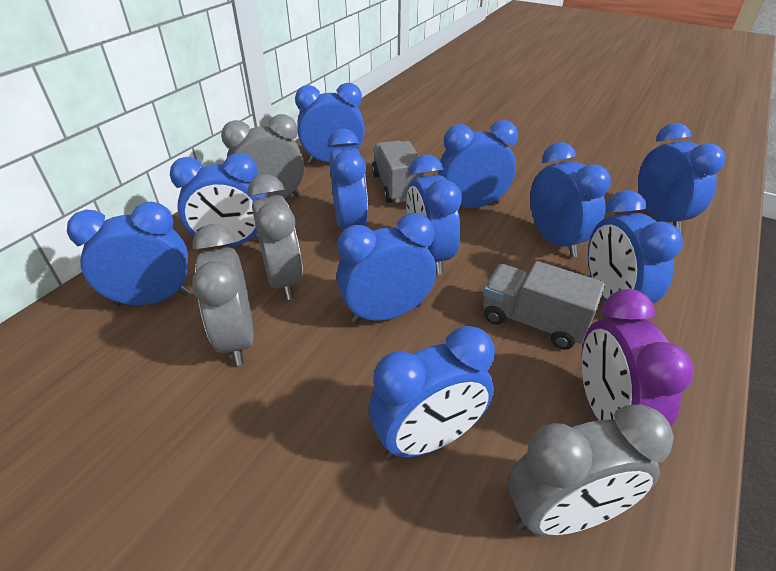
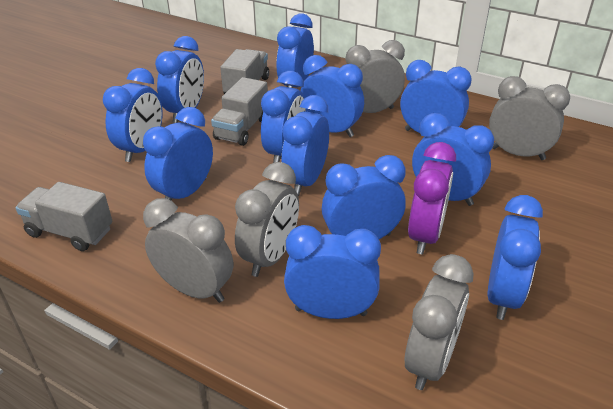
blue clock: 11 -> 12
grey clock: 4 -> 5
grey truck: 2 -> 3

